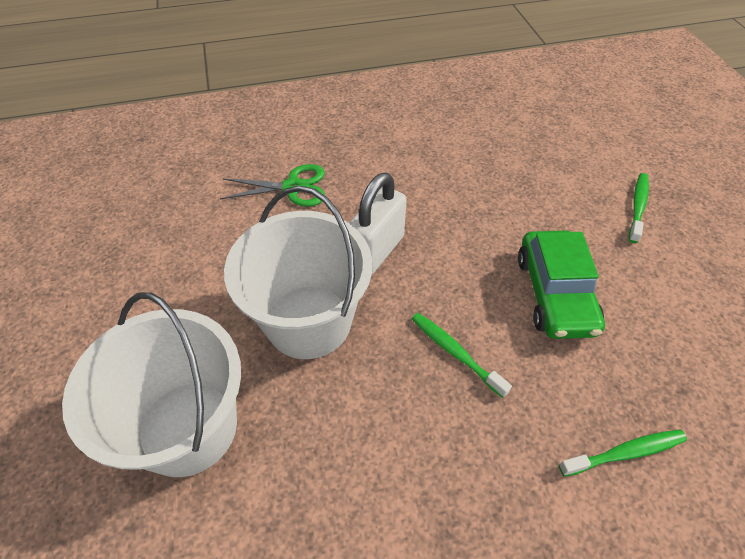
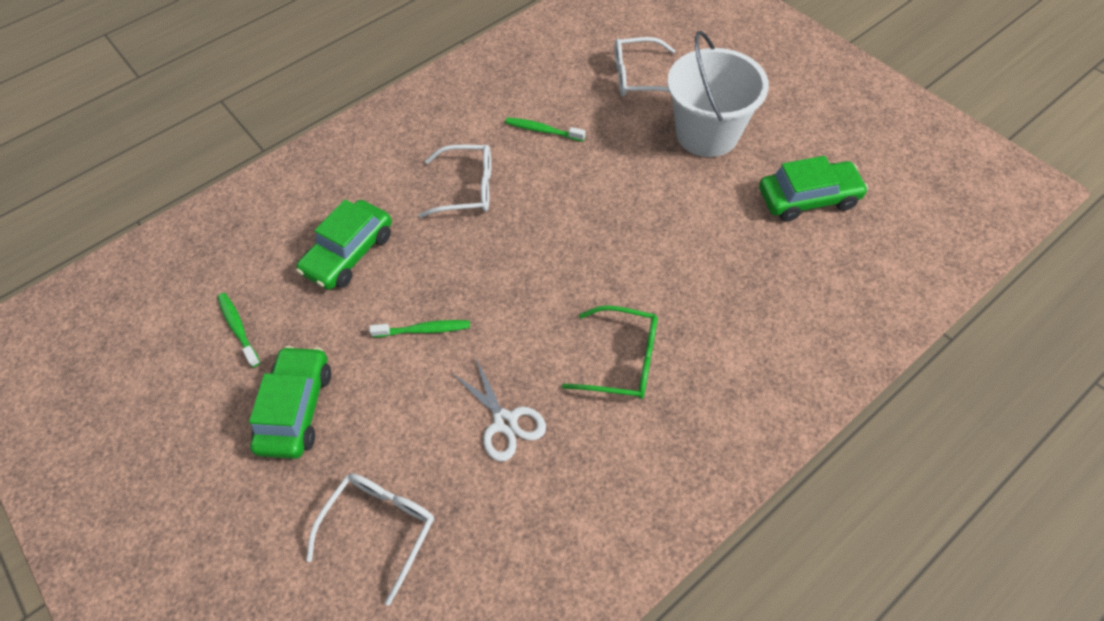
green car: 1 -> 3
green glasses: 0 -> 1
green scissors: 1 -> 0
white bucket: 2 -> 1
white glasses: 0 -> 3
white padlock: 1 -> 0
white scissors: 0 -> 1

